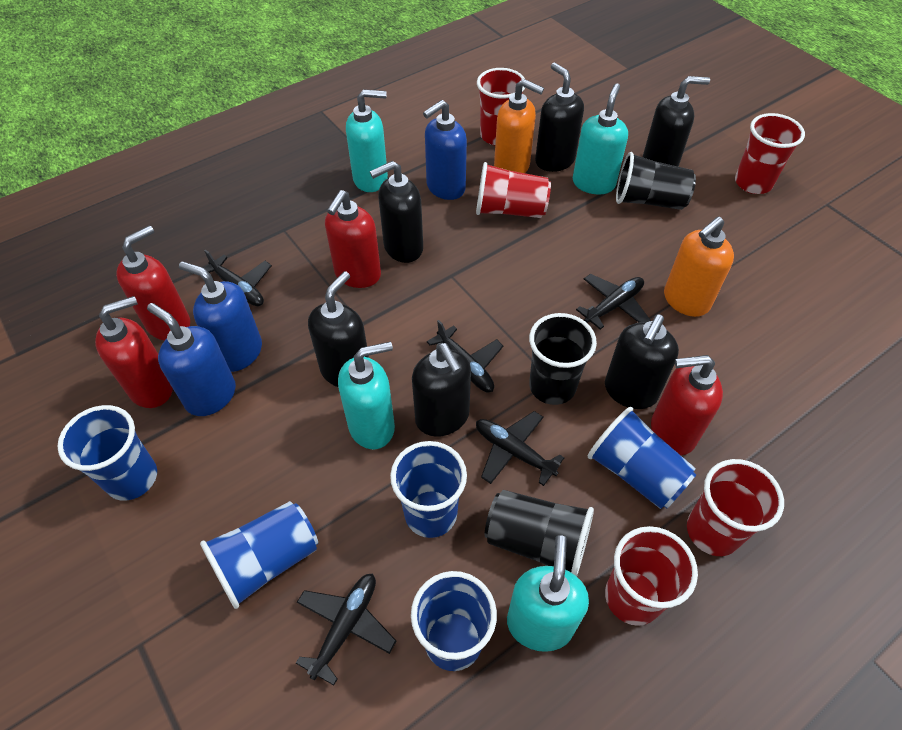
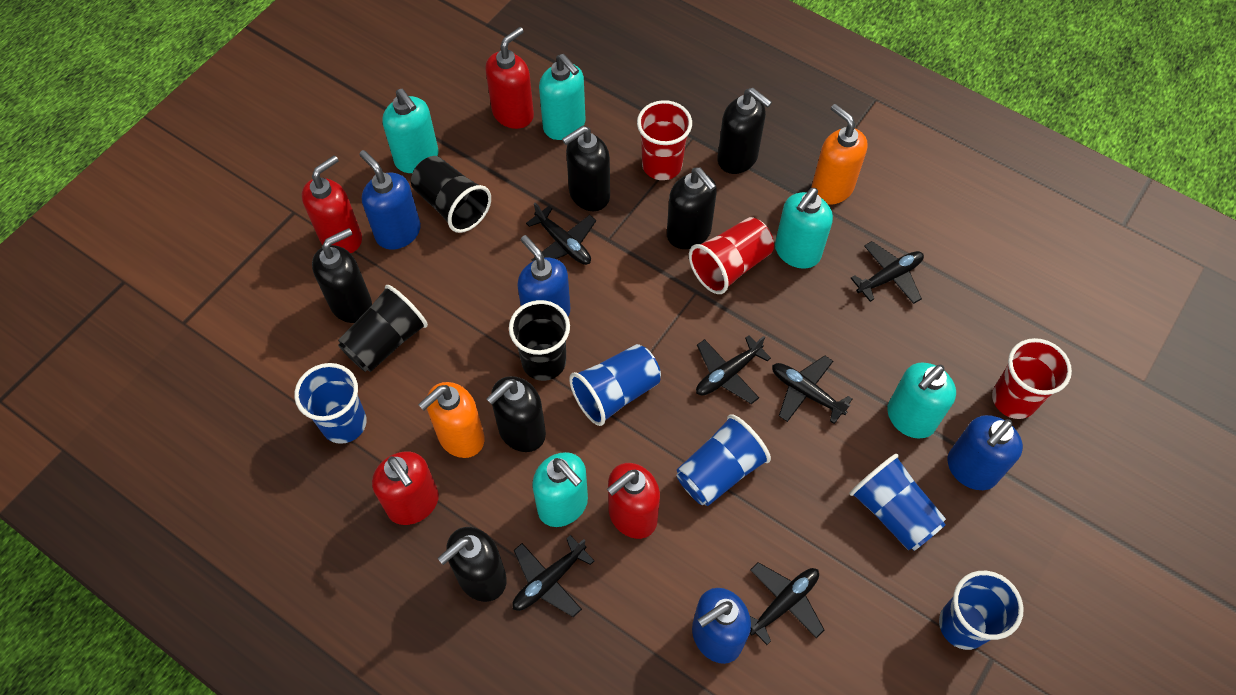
black plane: 5 -> 6
blue soap dispenser: 3 -> 4
red cup: 5 -> 3
turquoise soap dispenser: 4 -> 5

